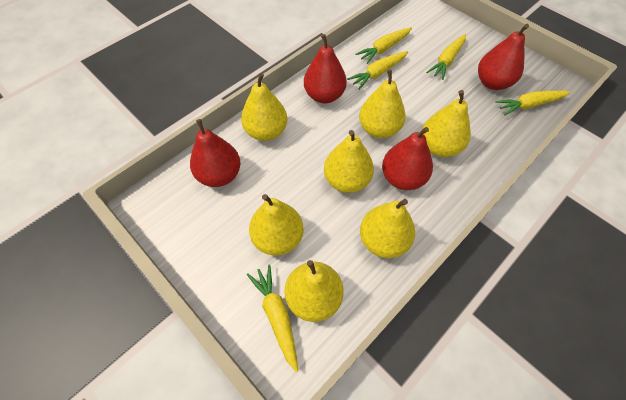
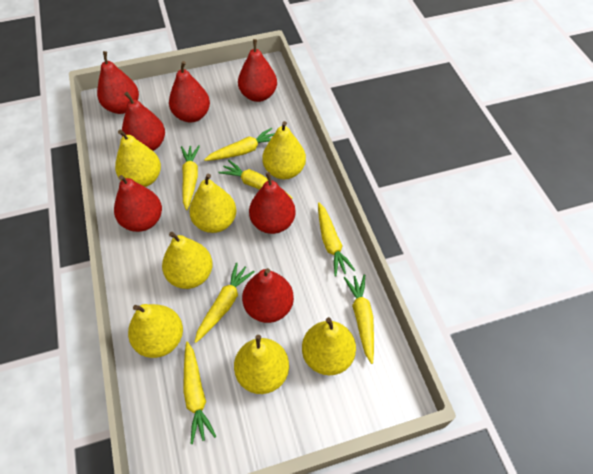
red pear: 4 -> 7
yellow carrot: 5 -> 7

